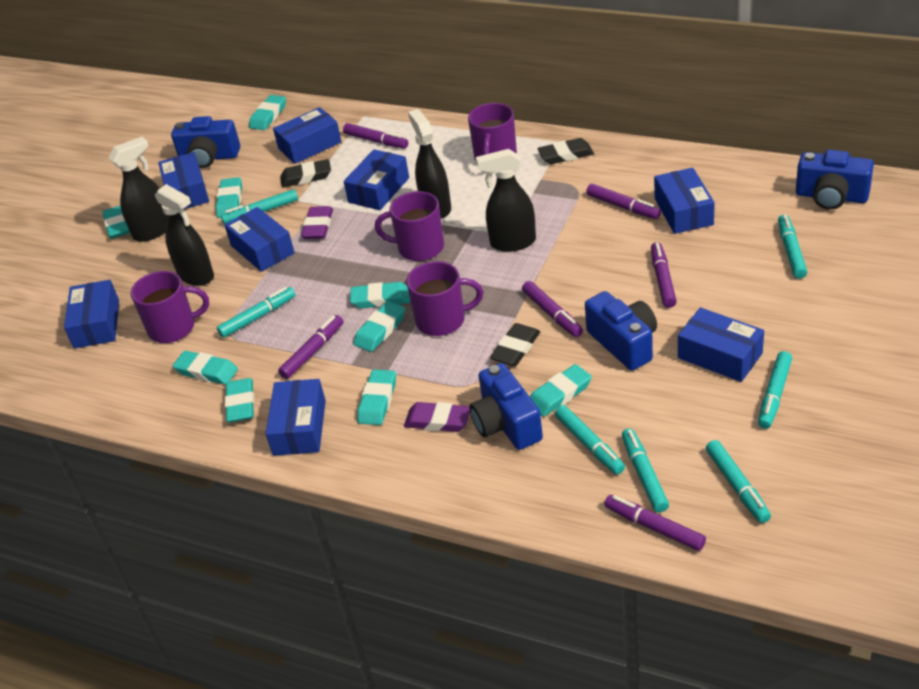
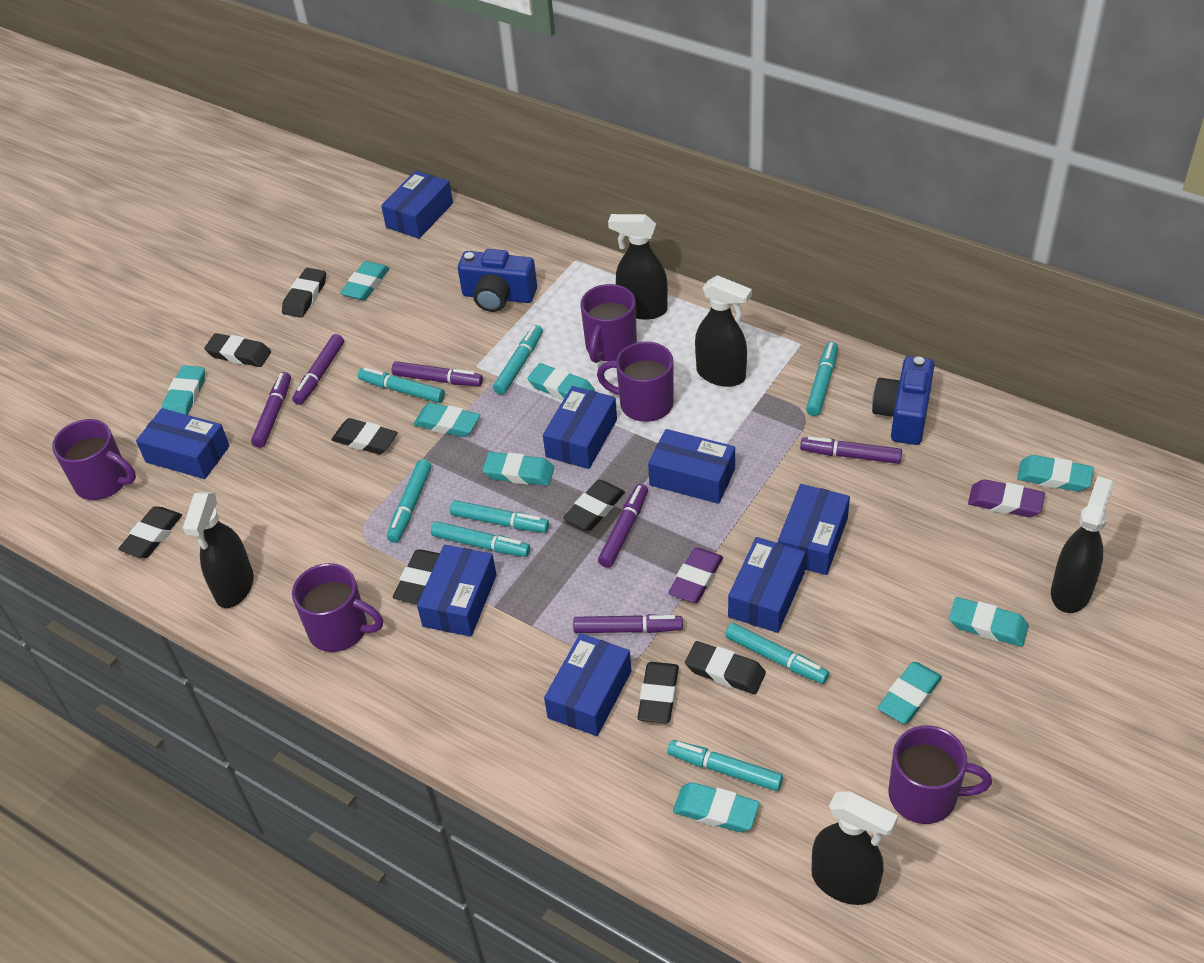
black eraser: 3 -> 8
black spray bottle: 4 -> 5
blue camera: 4 -> 2
purple mug: 4 -> 5
turquoise marker: 7 -> 8

